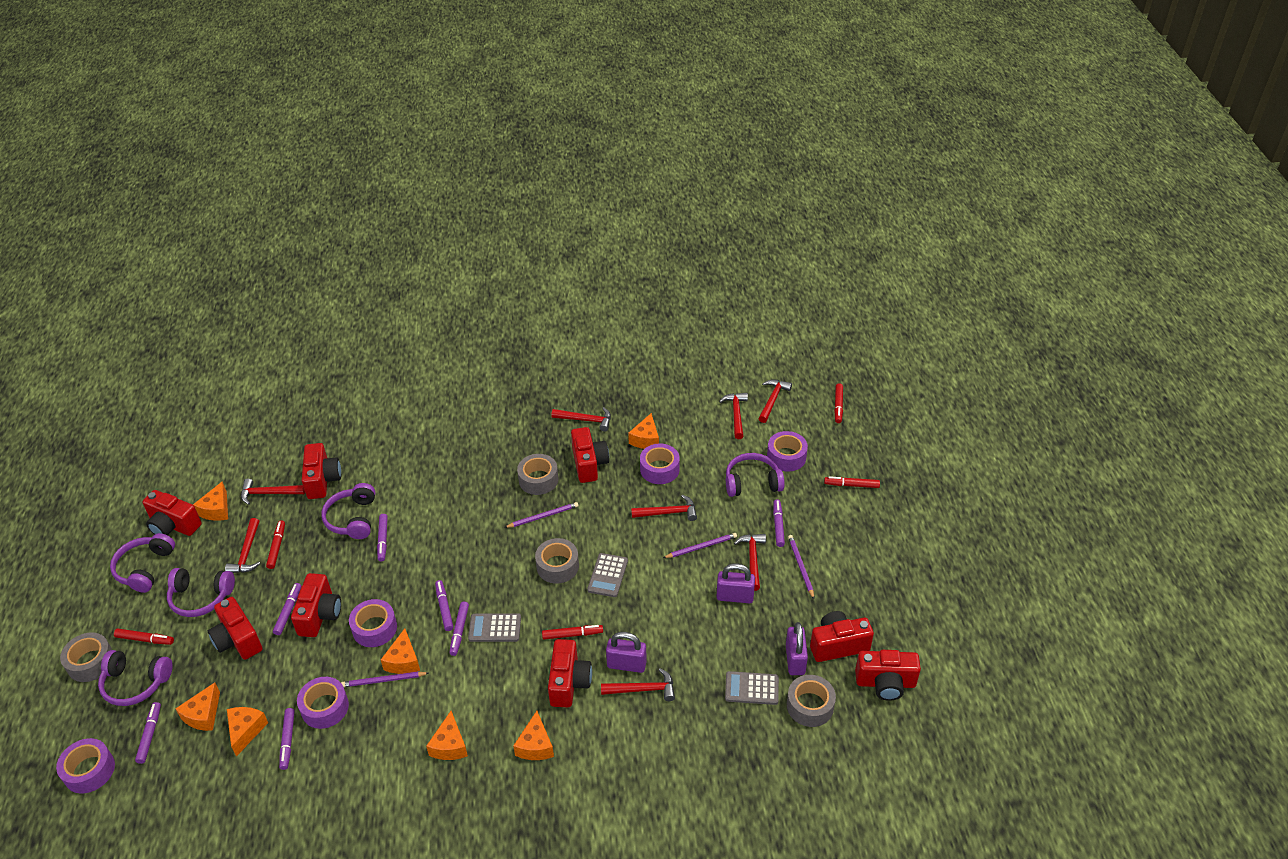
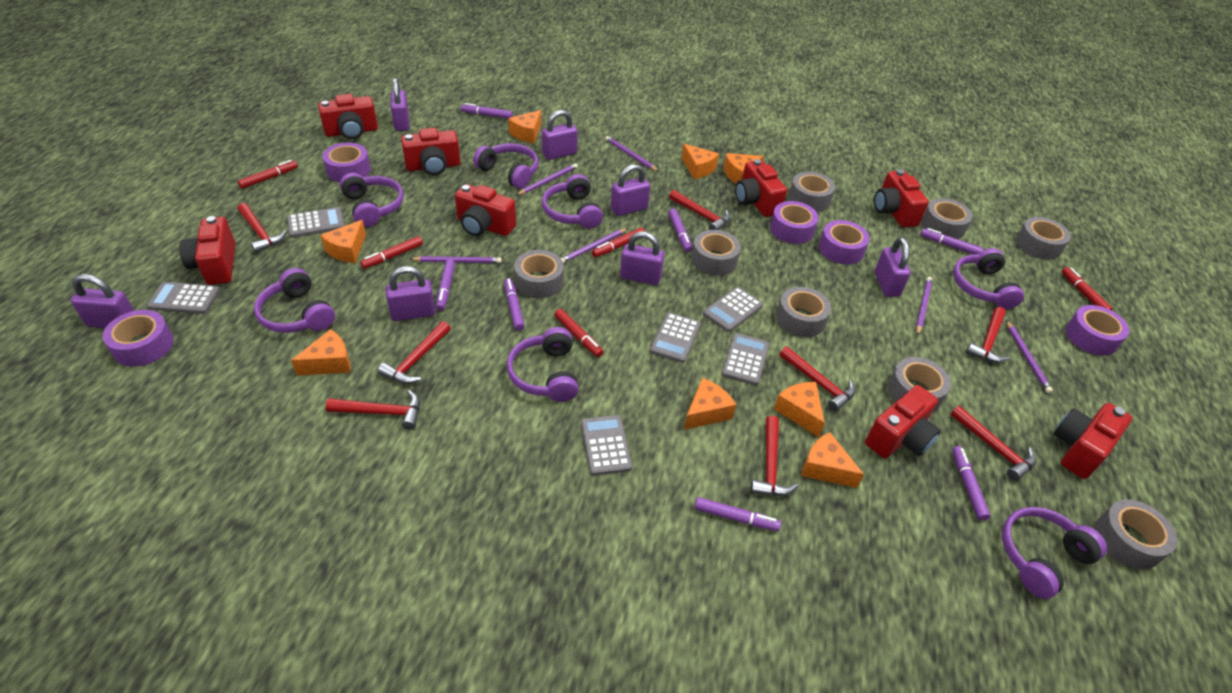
grey calculator: 3 -> 6
grey tape: 4 -> 8
orange cheese: 7 -> 8
purple headphones: 5 -> 7
purple padlock: 3 -> 7
purple pencil: 4 -> 6

